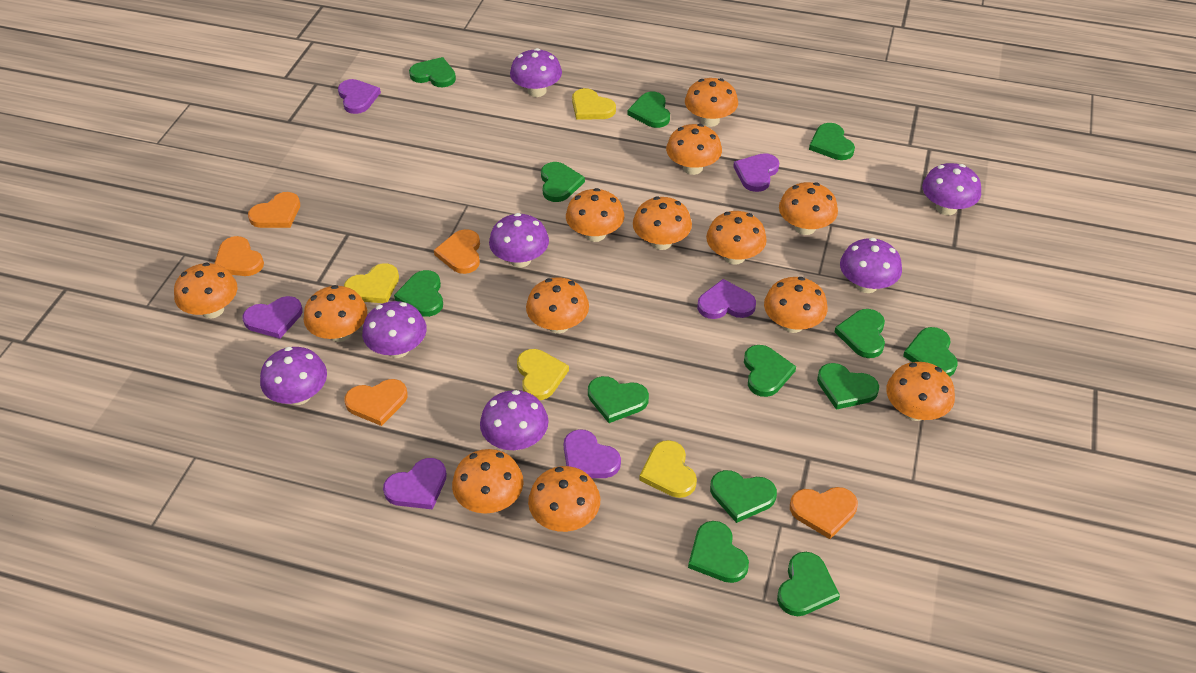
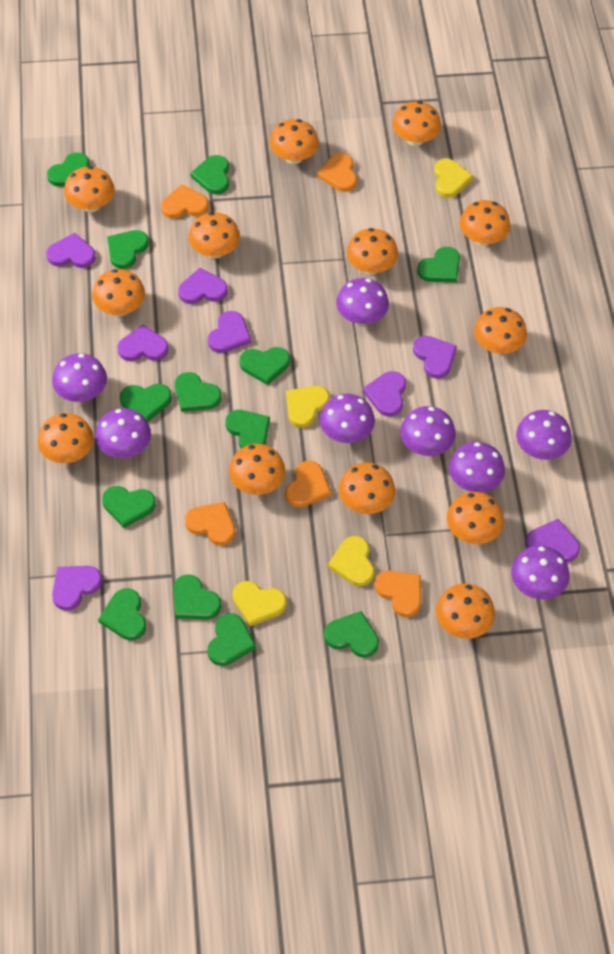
purple heart: 6 -> 8
purple mushroom: 7 -> 8

